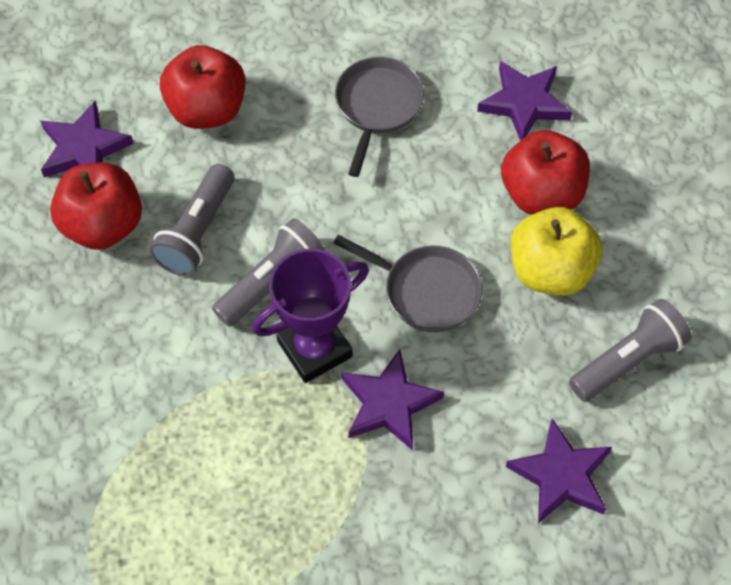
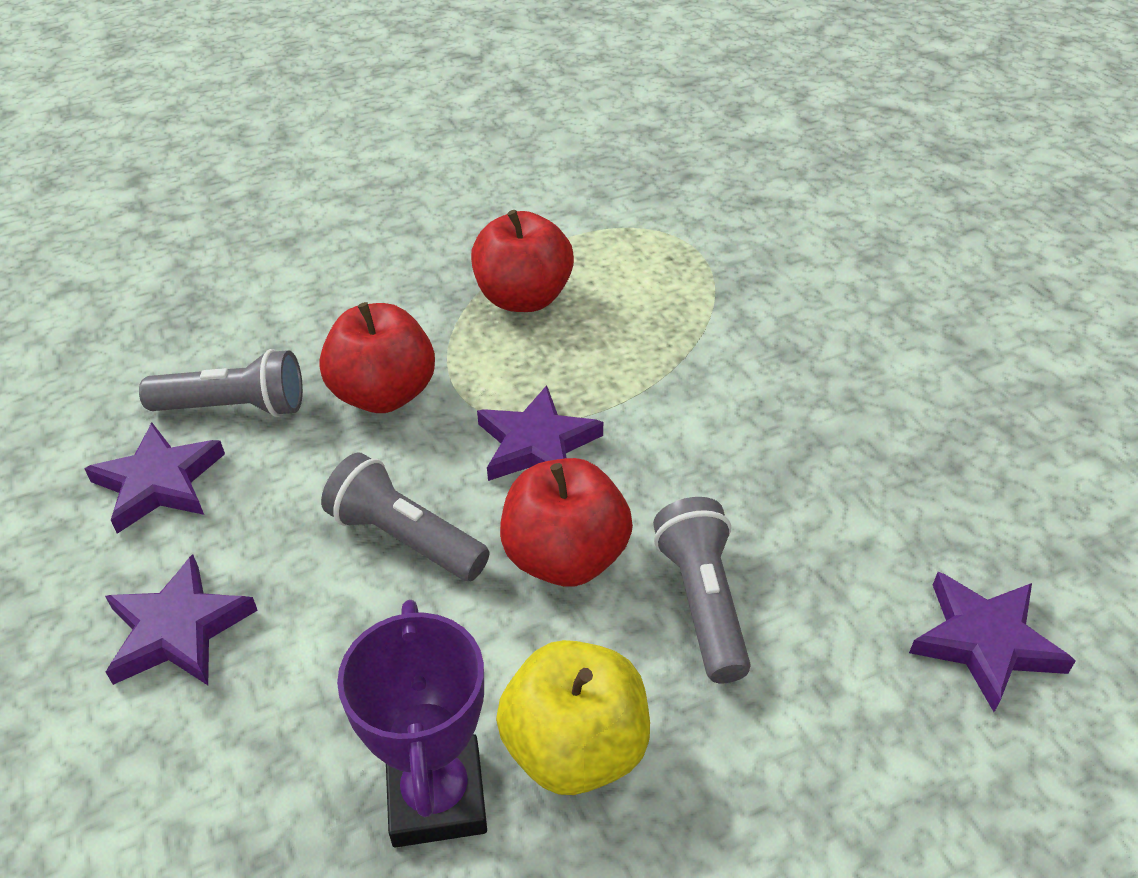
grey pan: 2 -> 0

